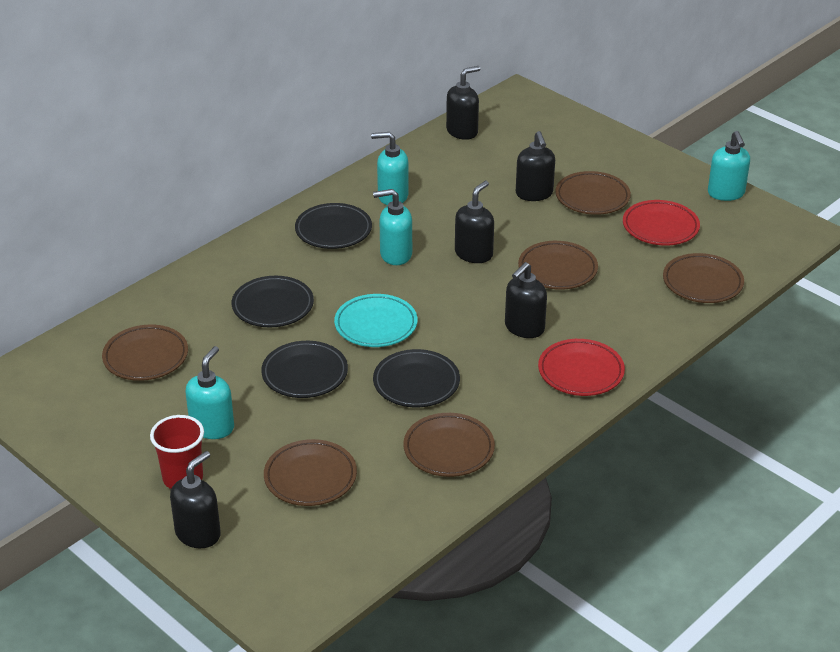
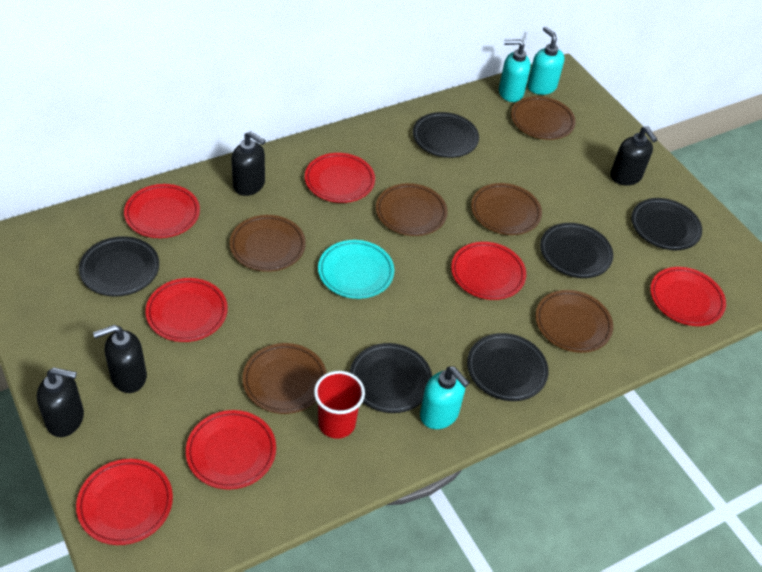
black plate: 4 -> 6
black soap dispenser: 5 -> 4
red plate: 2 -> 7
turquoise soap dispenser: 4 -> 3

